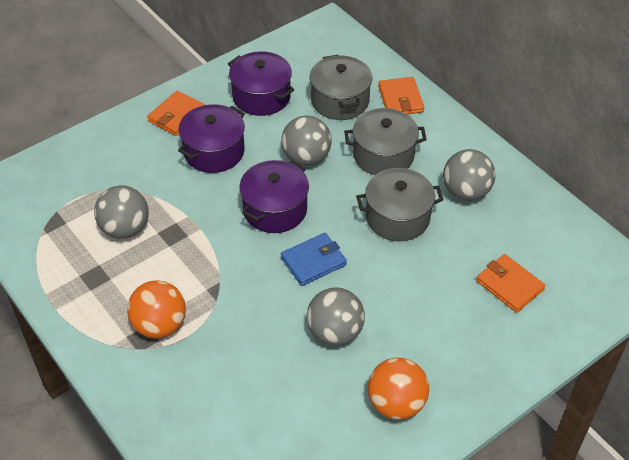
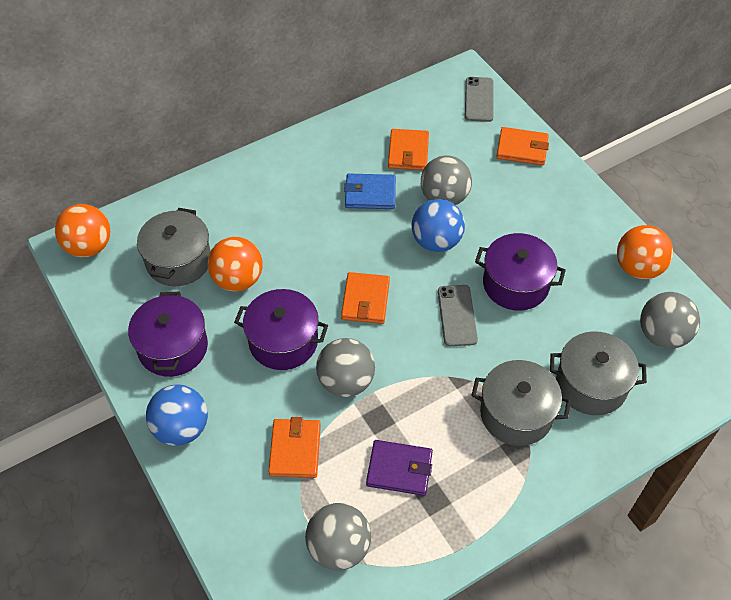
blue ball: 0 -> 2
grey phone: 0 -> 2
orange ball: 2 -> 3
orange wallet: 3 -> 4
purple wallet: 0 -> 1

